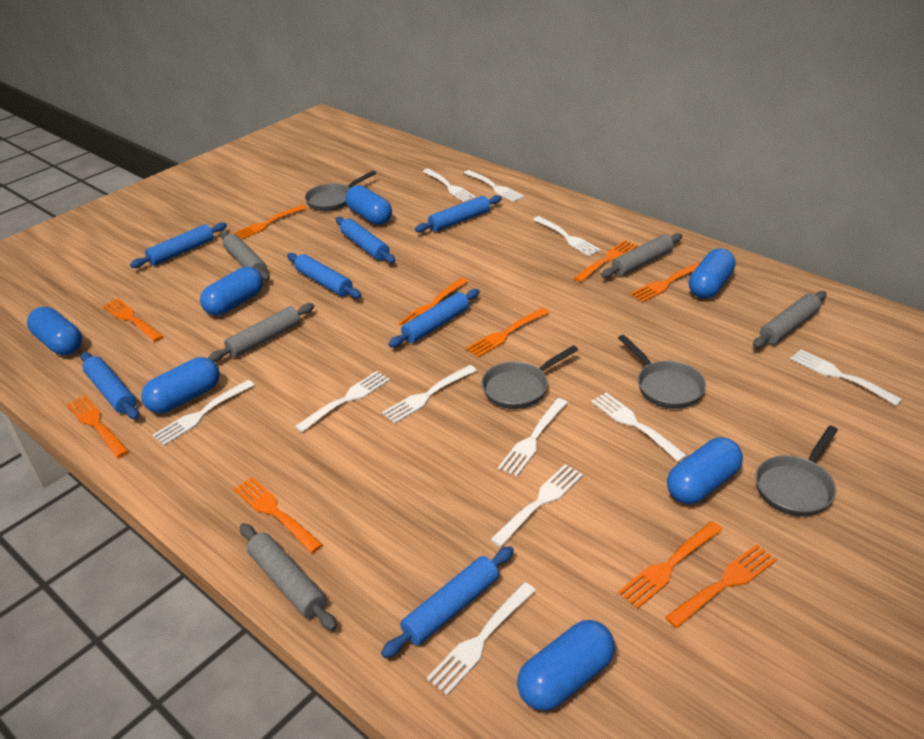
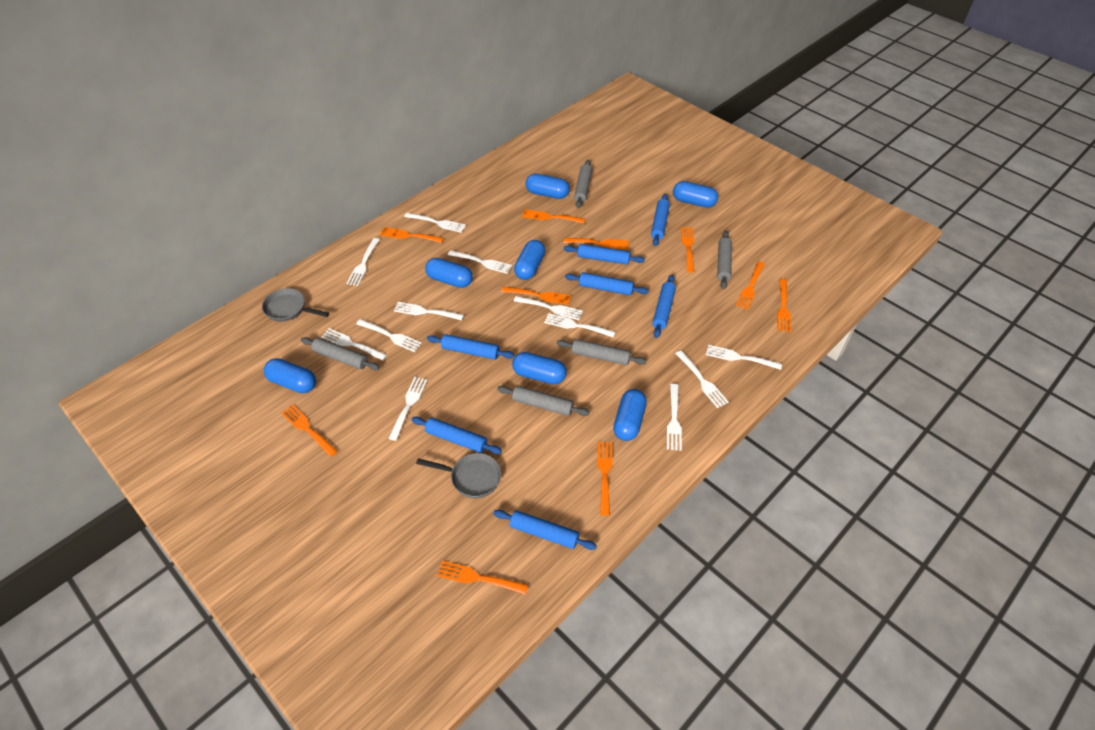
grey pan: 4 -> 2
white fork: 11 -> 12

